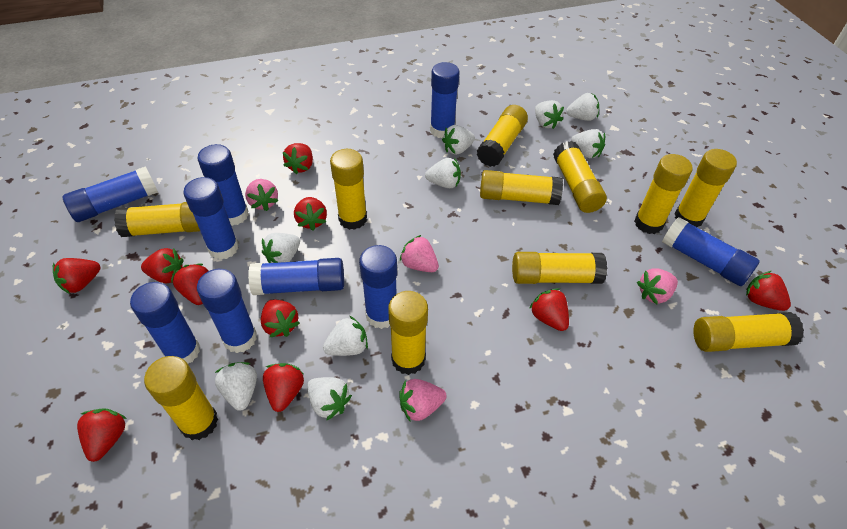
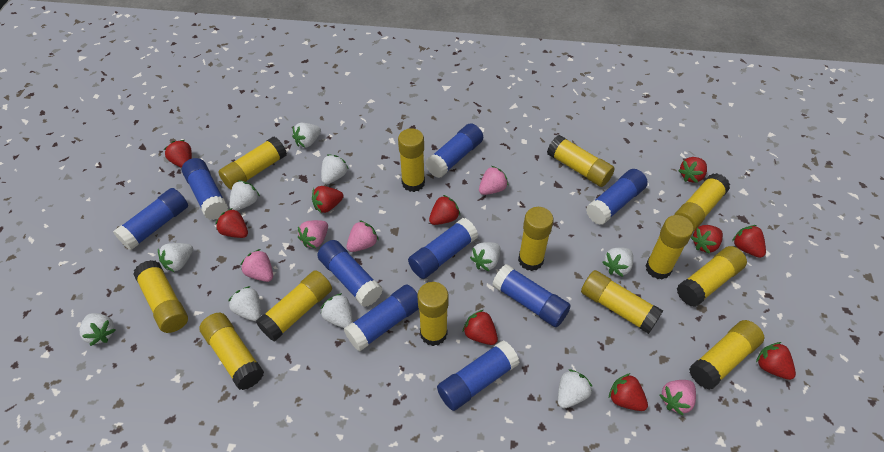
pink strawberry: 4 -> 5
white strawberry: 9 -> 10
yellow glue stick: 11 -> 13

